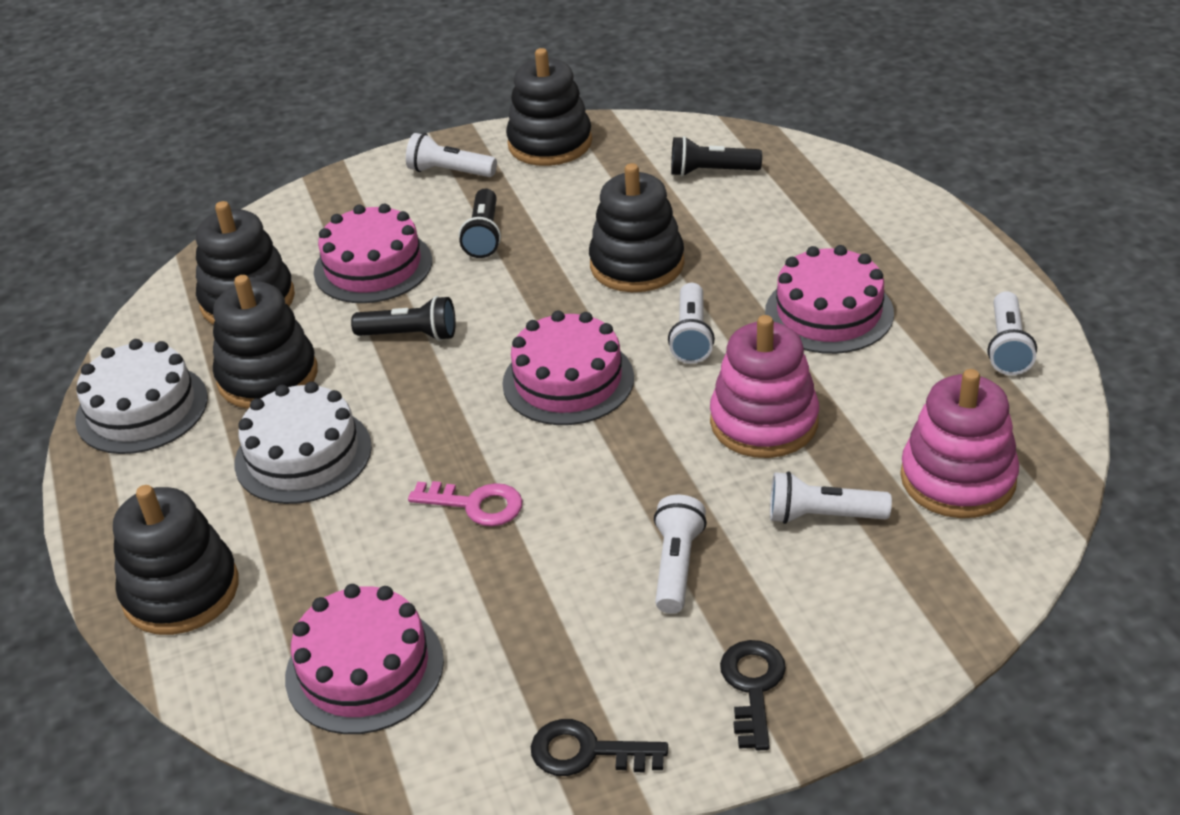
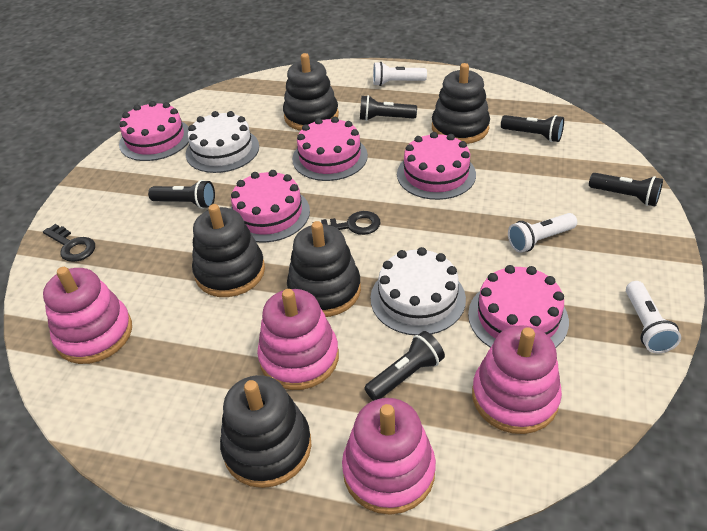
black flashlight: 3 -> 5
pink cake: 4 -> 5
pink key: 1 -> 0
pink stacking toy: 2 -> 4
white flashlight: 5 -> 3

